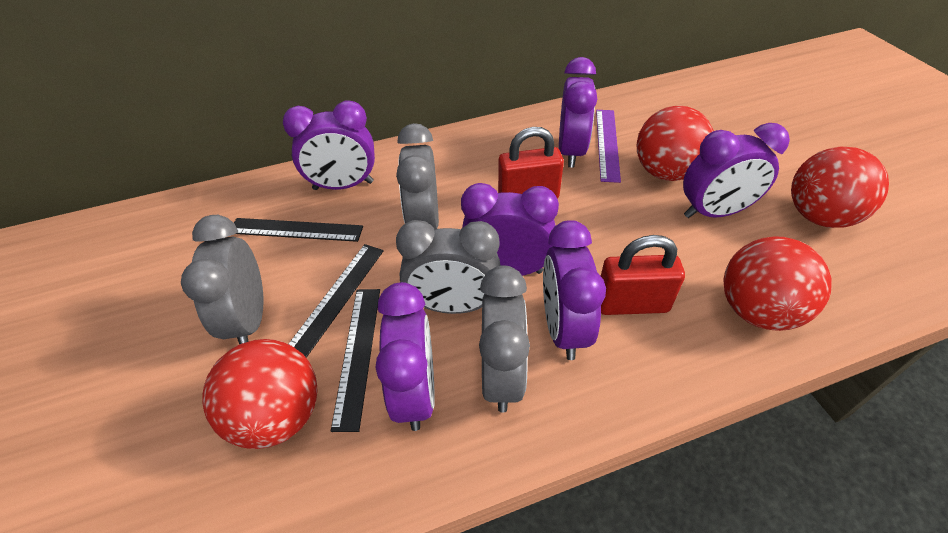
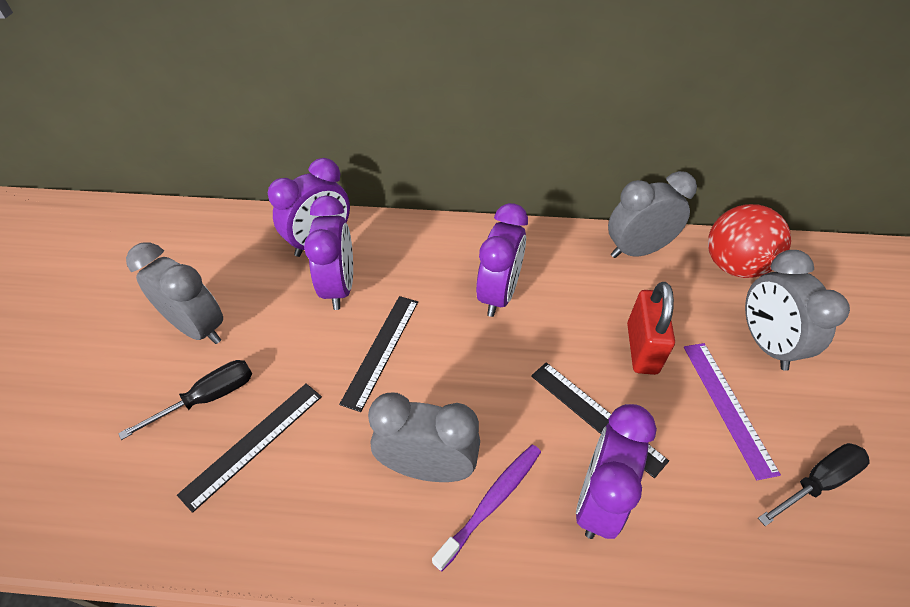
black screwdriver: 0 -> 2
purple clock: 6 -> 4
purple toothbrush: 0 -> 1
red ball: 4 -> 1
red padlock: 2 -> 1

